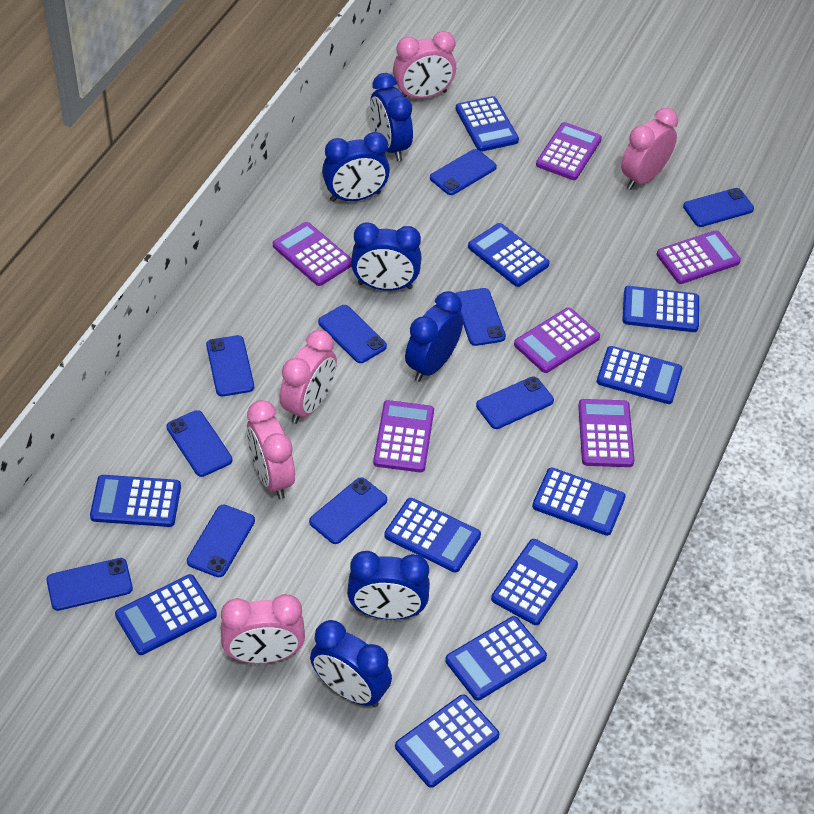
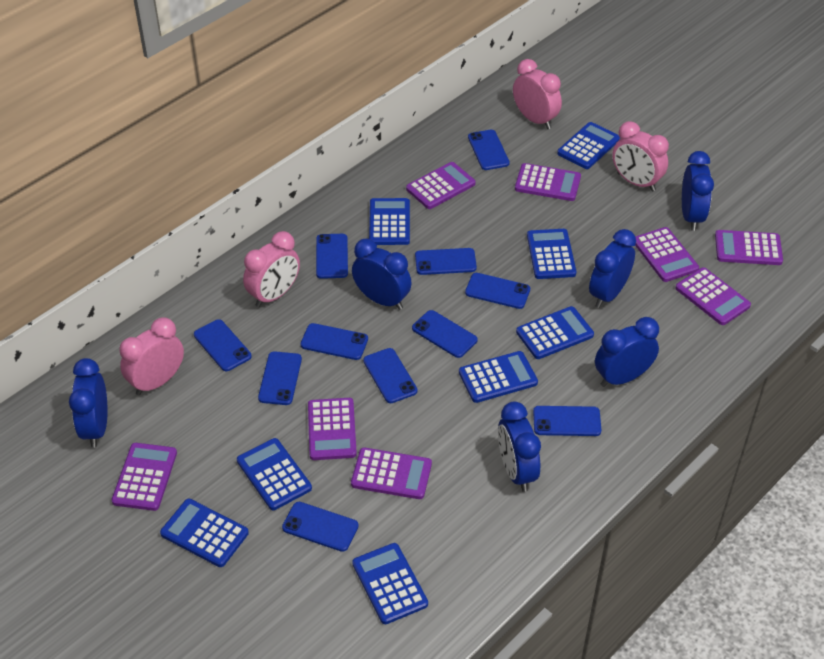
blue calculator: 11 -> 8
blue phone: 10 -> 11
pink clock: 5 -> 4
purple calculator: 6 -> 8

